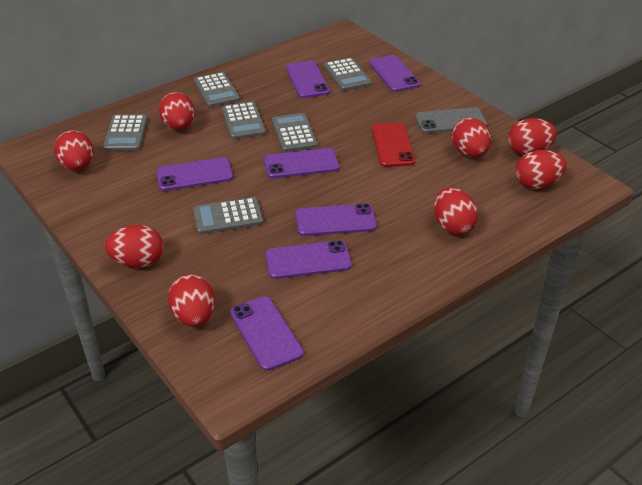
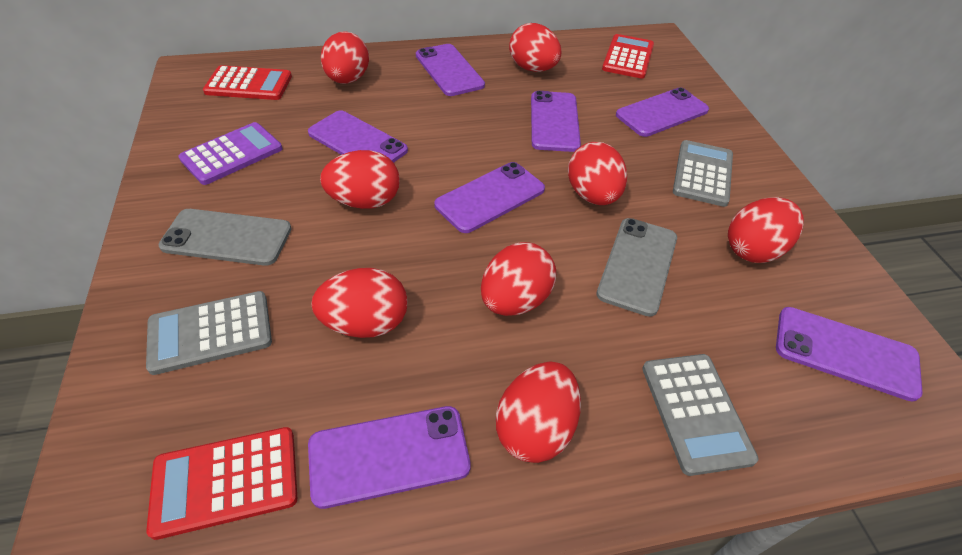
grey calculator: 6 -> 3
grey phone: 1 -> 2
purple calculator: 0 -> 1
red calculator: 0 -> 3
red phone: 1 -> 0

